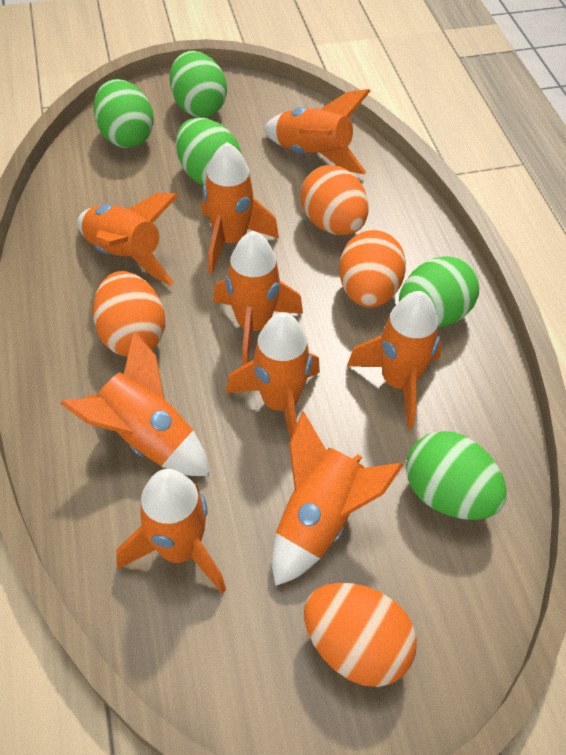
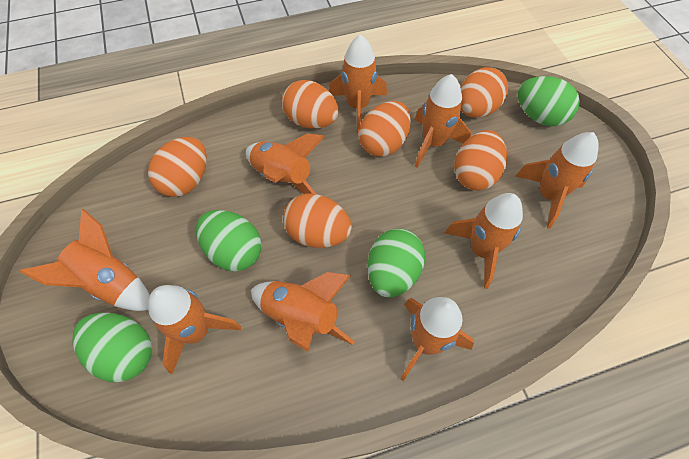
green egg: 5 -> 4
orange egg: 4 -> 6

